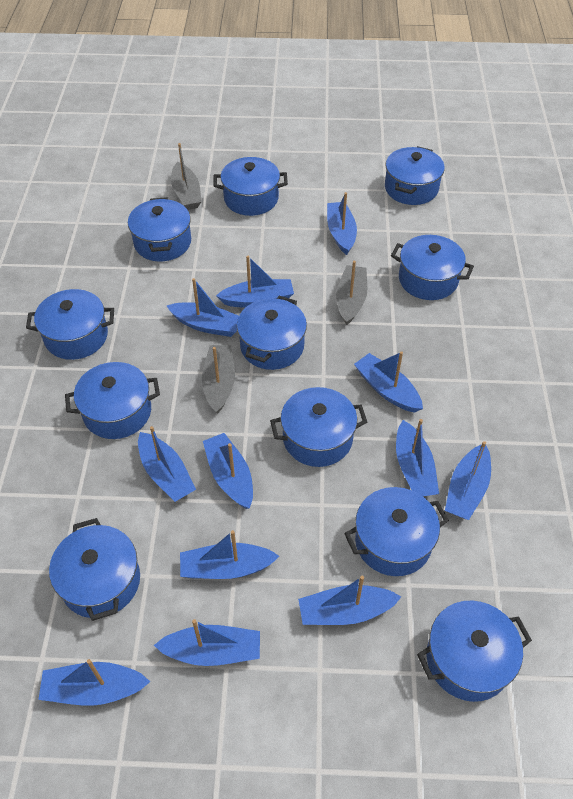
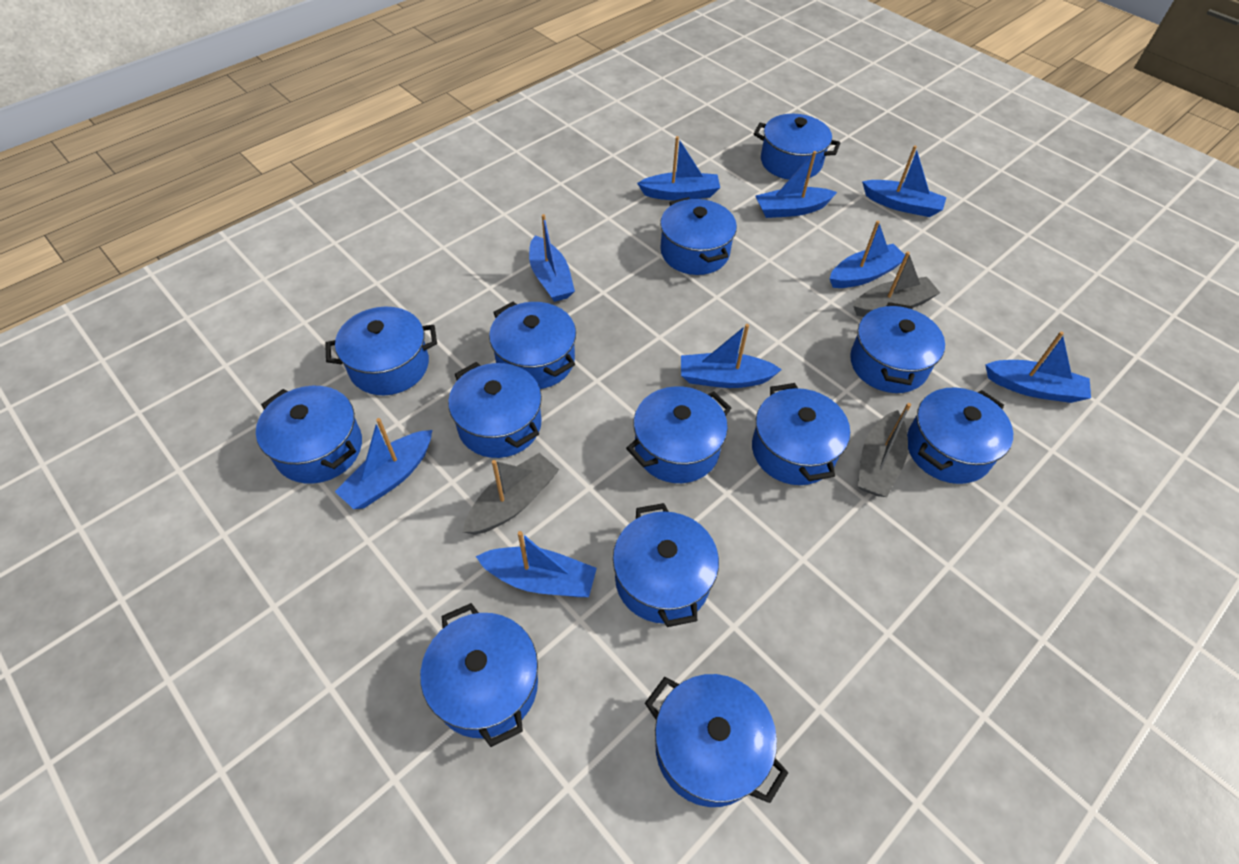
blue boat: 12 -> 9
blue pot: 11 -> 13

